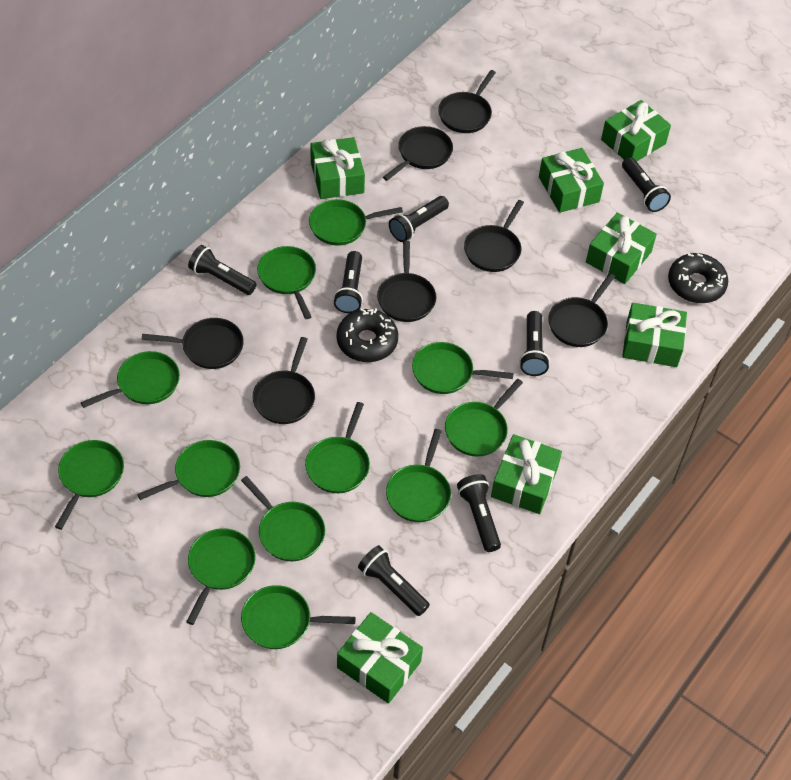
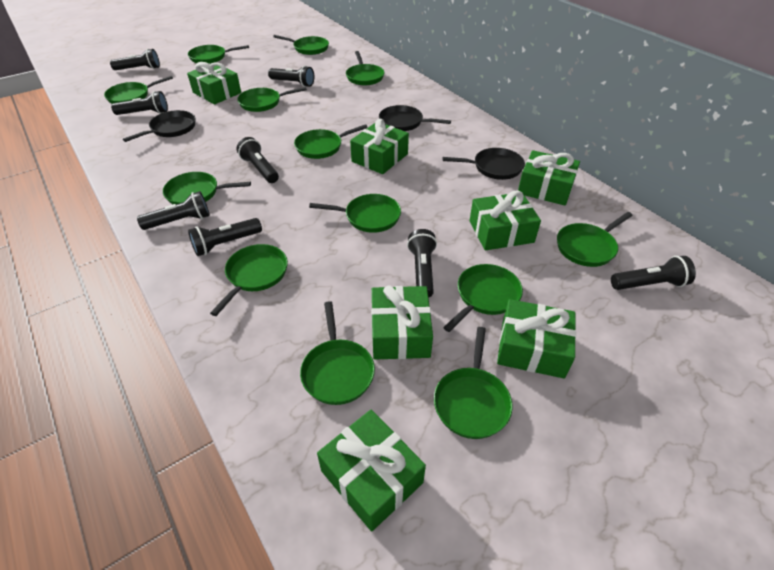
black donut: 2 -> 0
black flashlight: 7 -> 8
black pan: 7 -> 3
green pan: 12 -> 13

